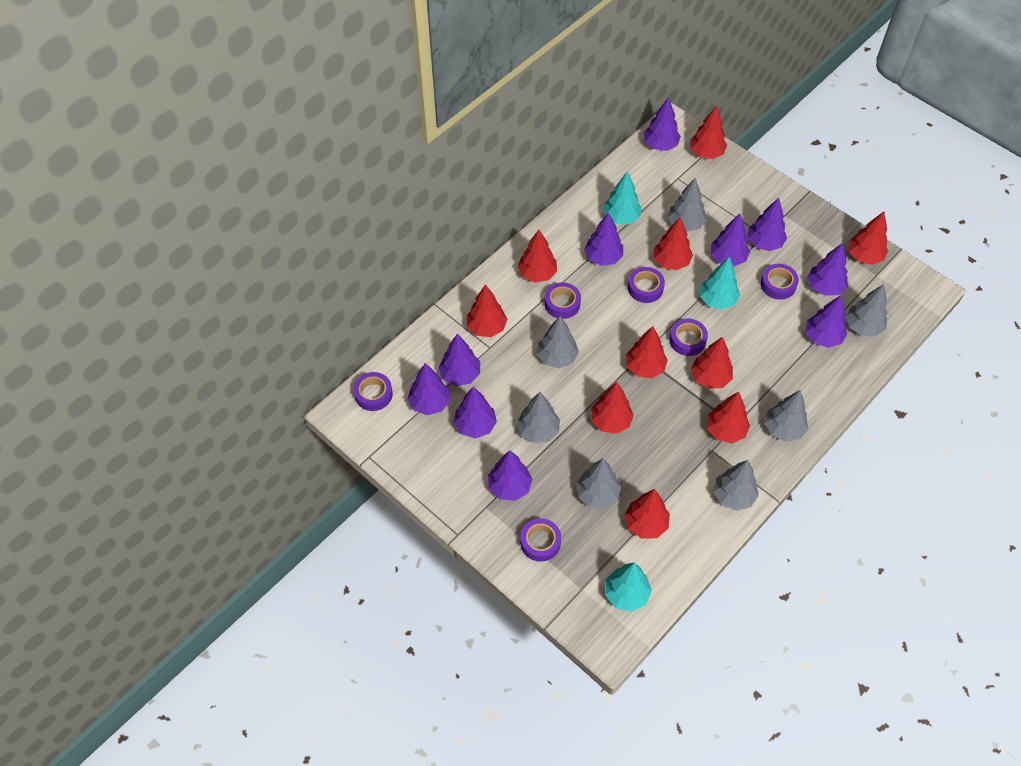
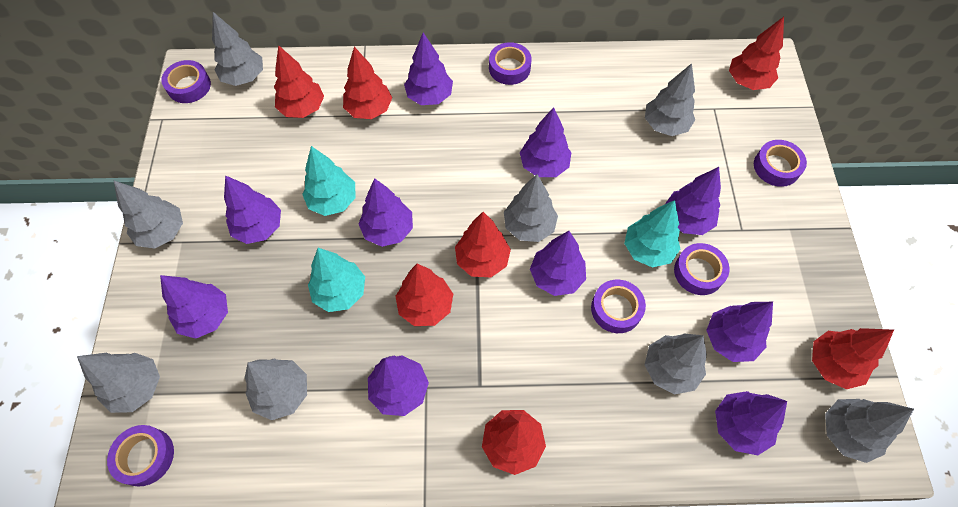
grey tree: 7 -> 8
red tree: 10 -> 7

